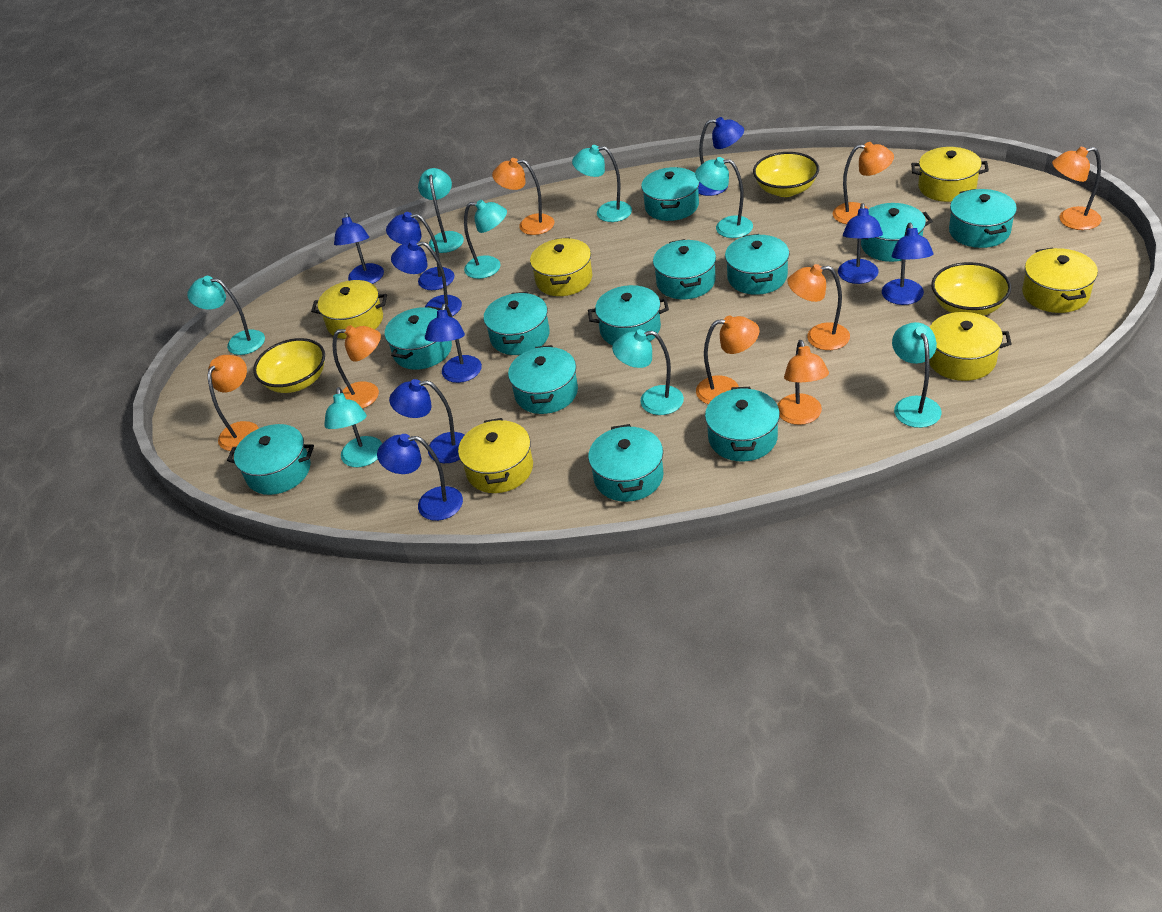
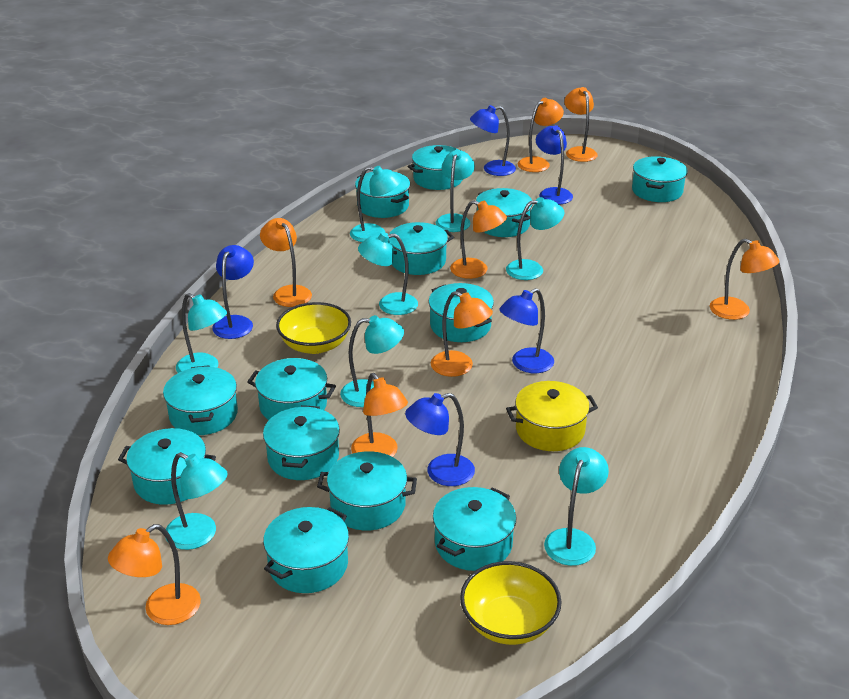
blue lamp: 9 -> 5
turquoise pot: 12 -> 13
yellow bowl: 3 -> 2
yellow pot: 6 -> 1

